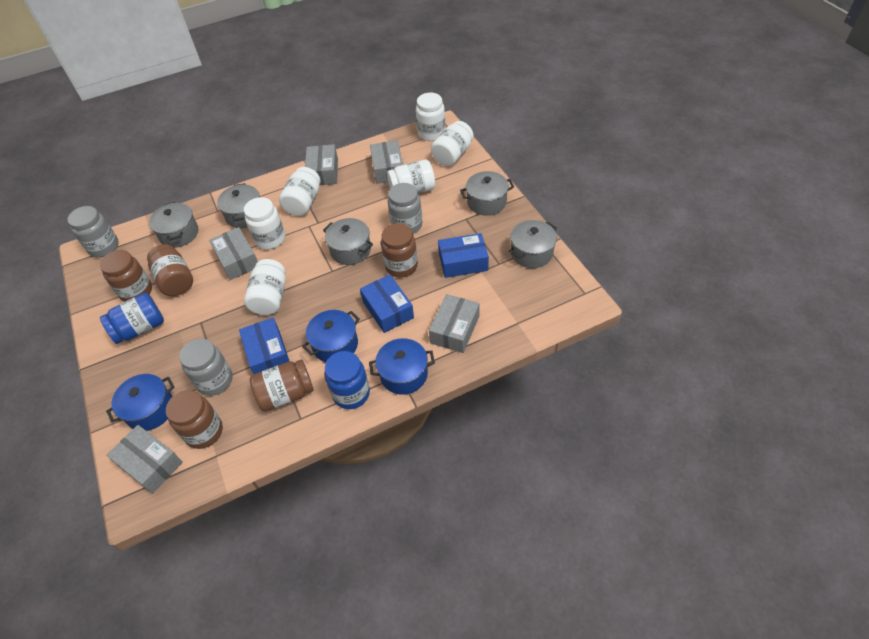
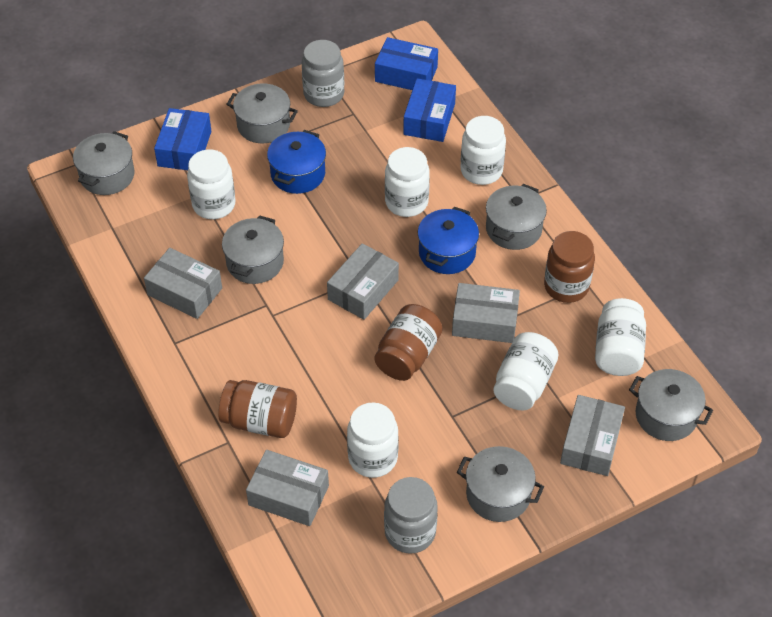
blue jar: 2 -> 0
blue pot: 3 -> 2
brown jar: 5 -> 3
grey jar: 3 -> 2
grey pot: 5 -> 6

